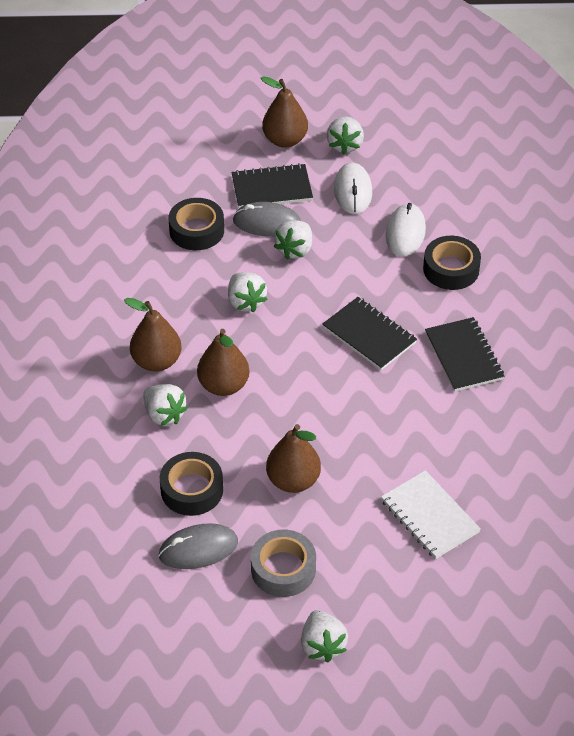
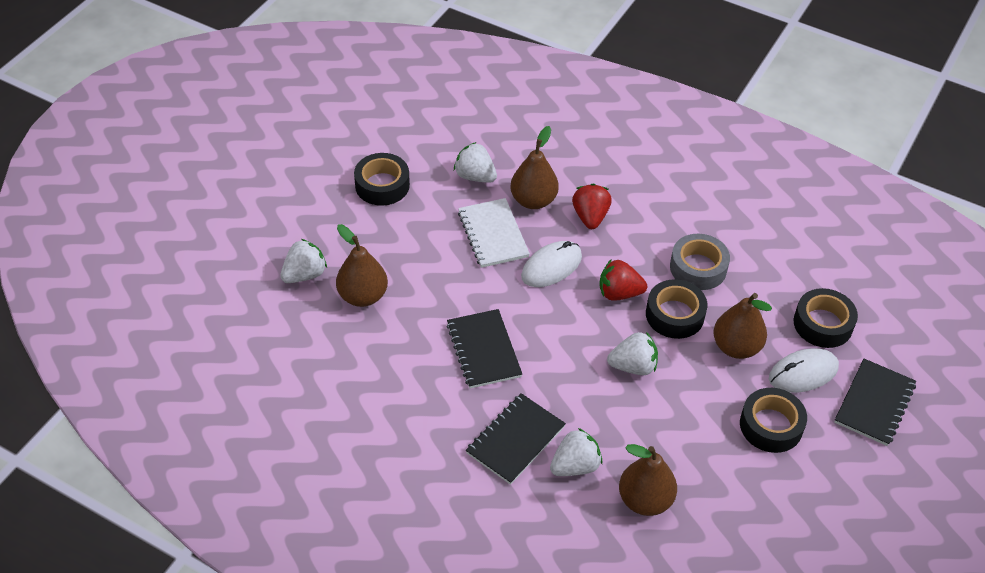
black tape: 3 -> 4
grey mouse: 2 -> 0
red strawberry: 0 -> 2
white strawberry: 5 -> 4

